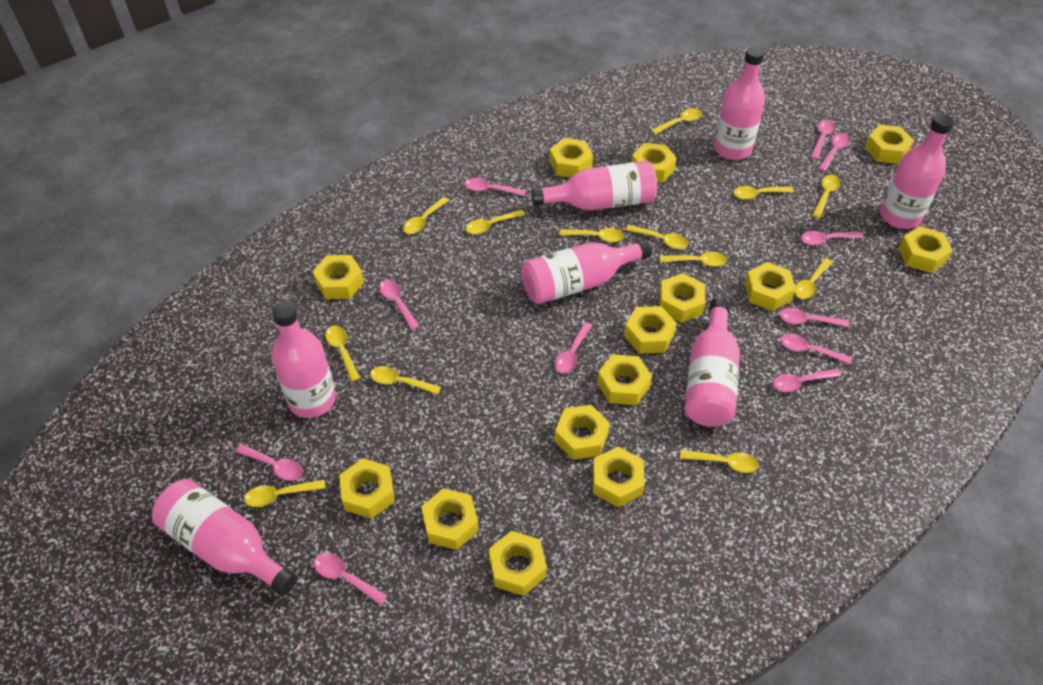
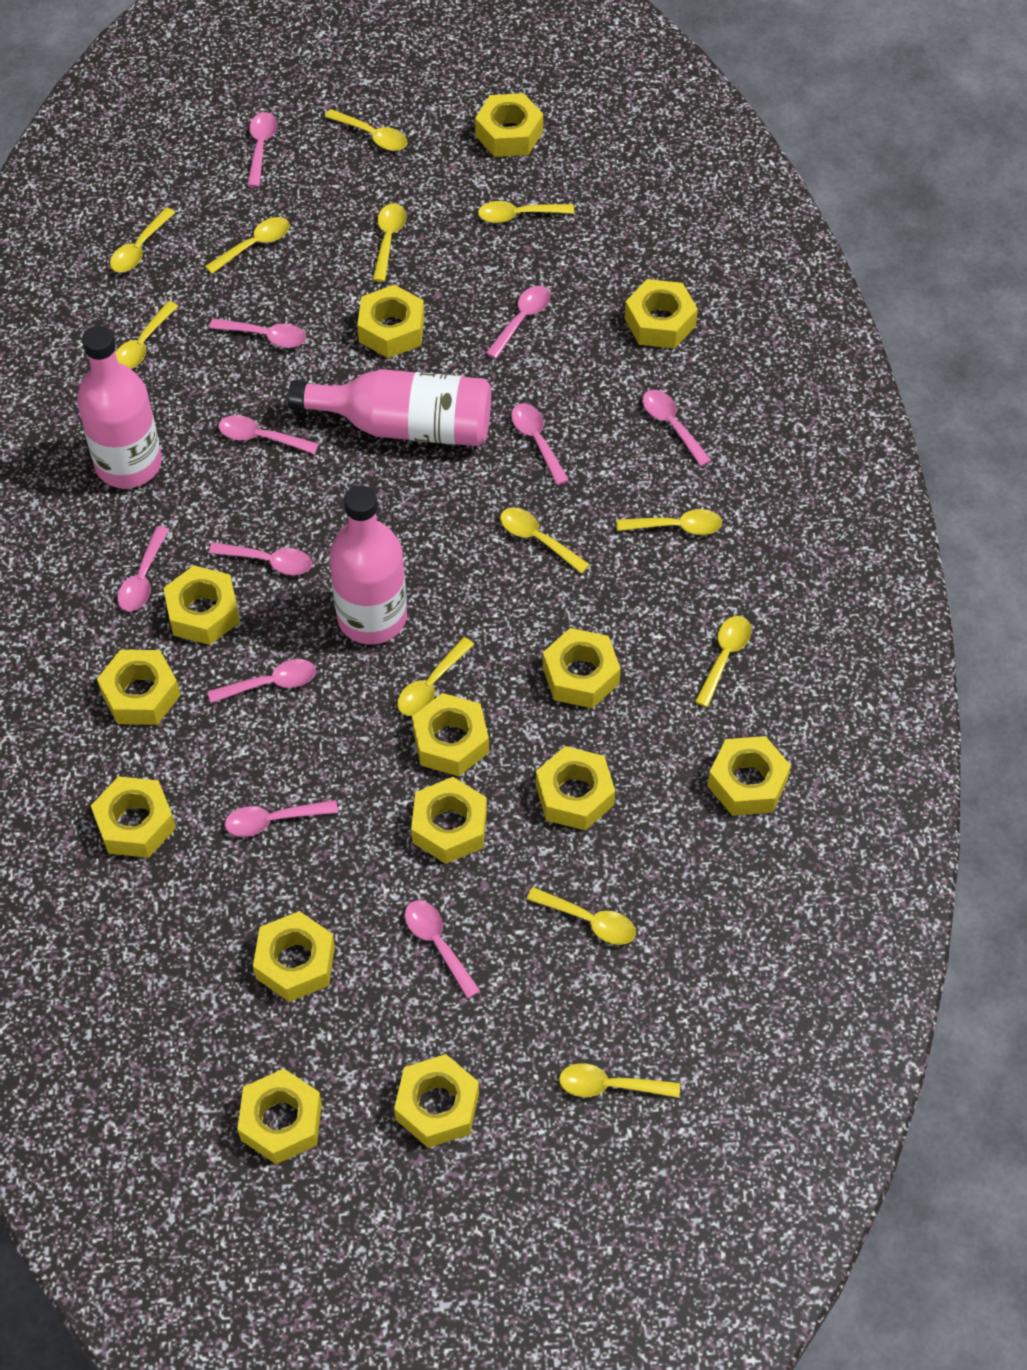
pink bottle: 7 -> 3
yellow spoon: 13 -> 12

